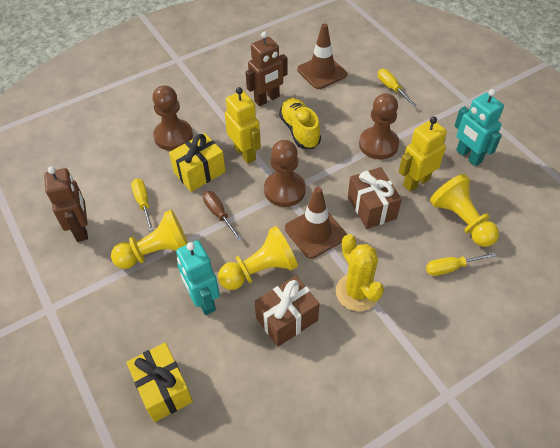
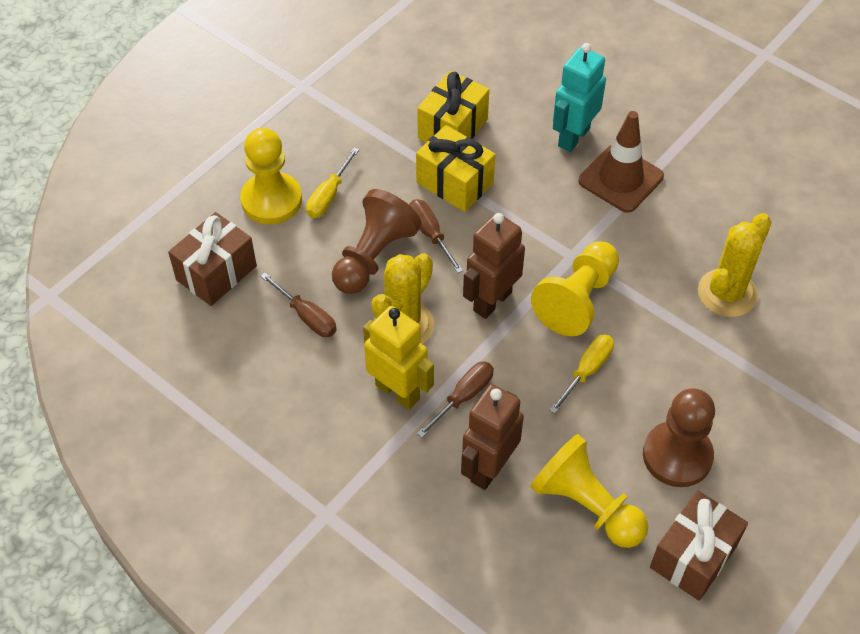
brown pawn: 3 -> 2
brown screwdriver: 1 -> 3
brown traffic cone: 2 -> 1
turquoise robot: 2 -> 1
yellow cactus: 1 -> 2
yellow robot: 2 -> 1
yellow screwdriver: 3 -> 2
yellow shoe: 1 -> 0

